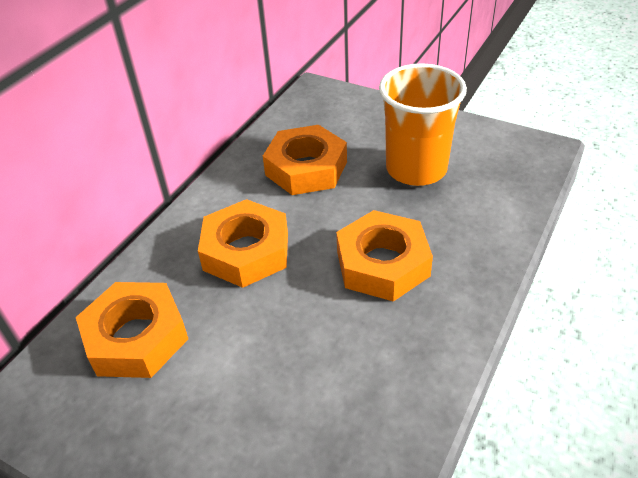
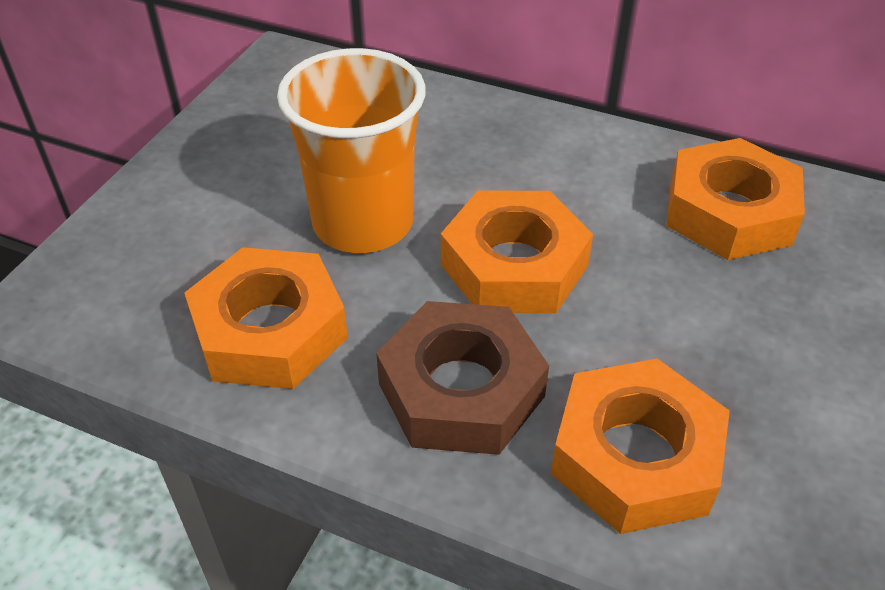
brown nut: 0 -> 1

